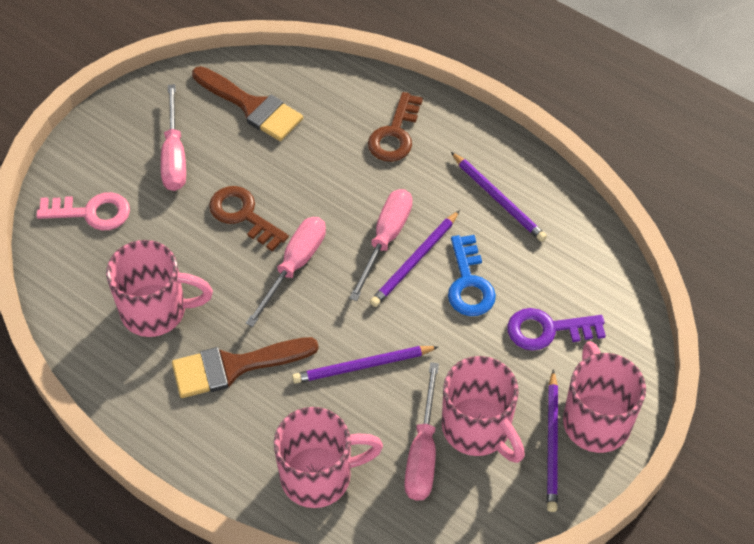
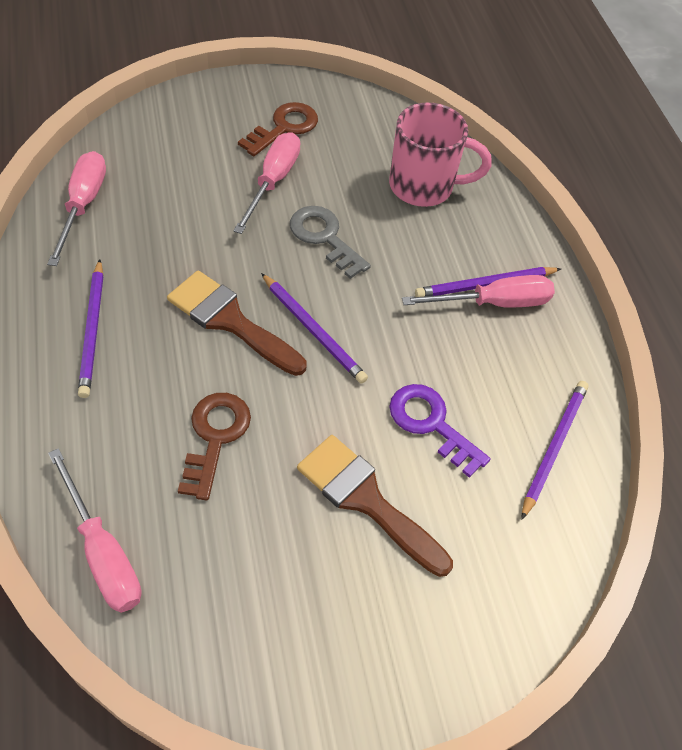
blue key: 1 -> 0
grey key: 0 -> 1
pink key: 1 -> 0
pink mug: 4 -> 1

